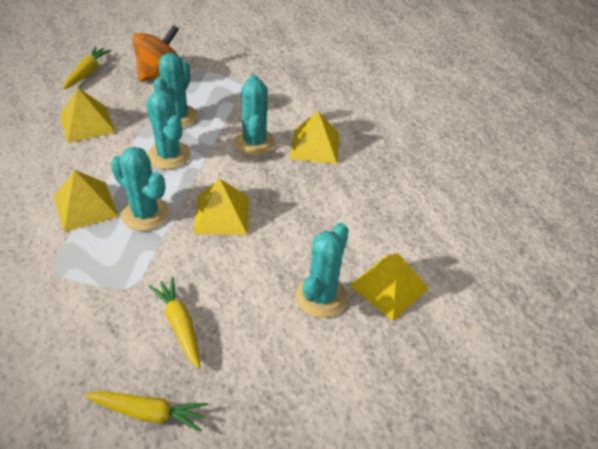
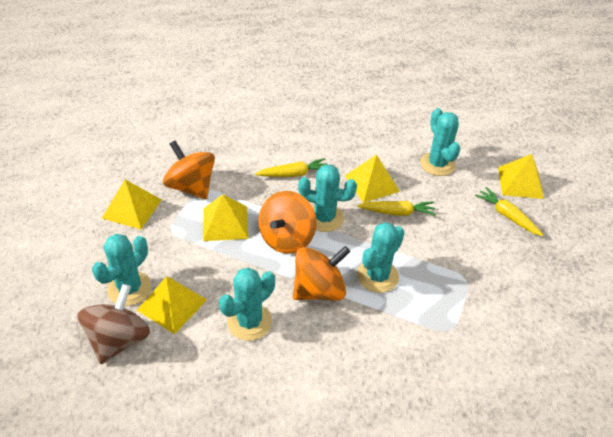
brown spinning top: 0 -> 1
orange spinning top: 1 -> 3

